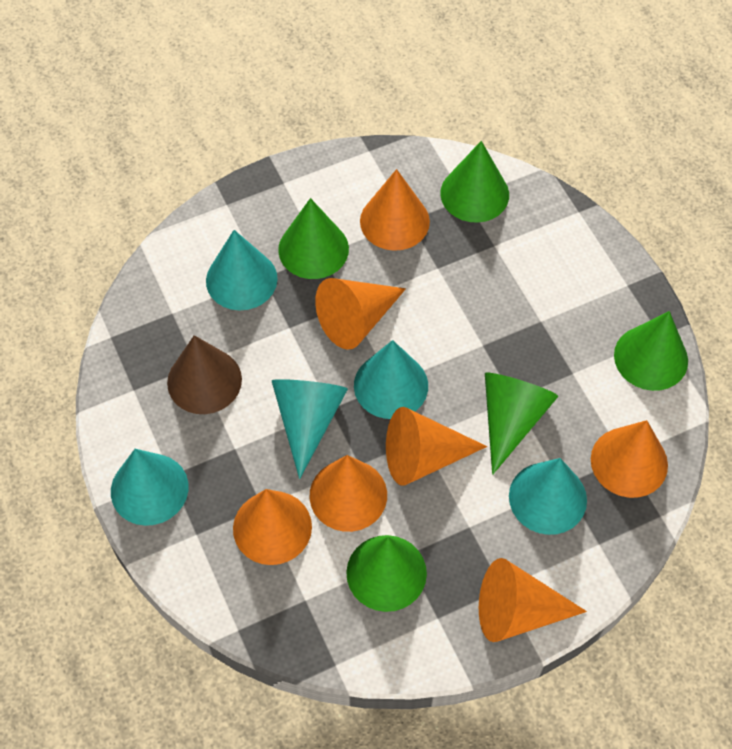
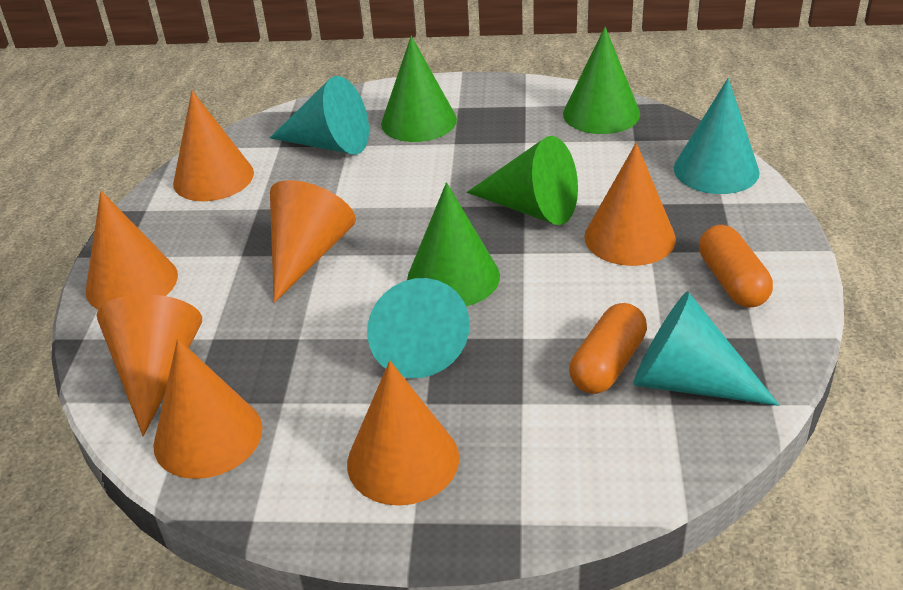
brown cone: 1 -> 0
green cone: 5 -> 4
orange capsule: 0 -> 2
turquoise cone: 5 -> 4

